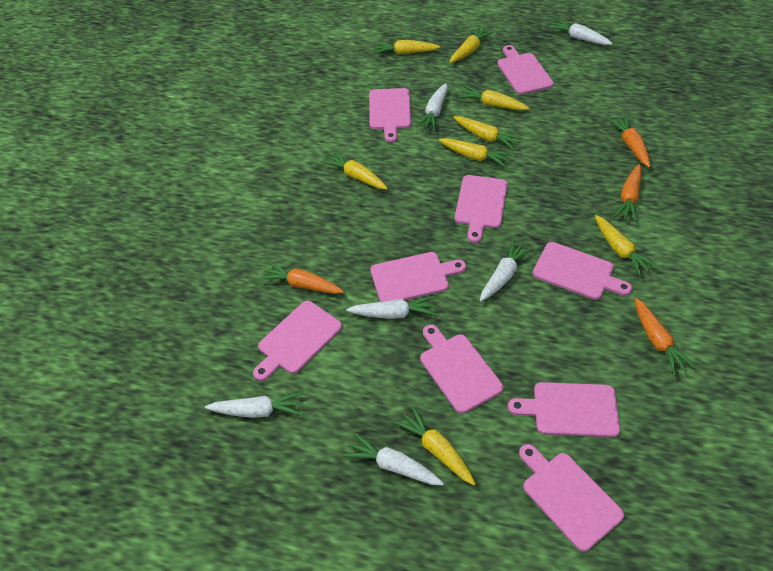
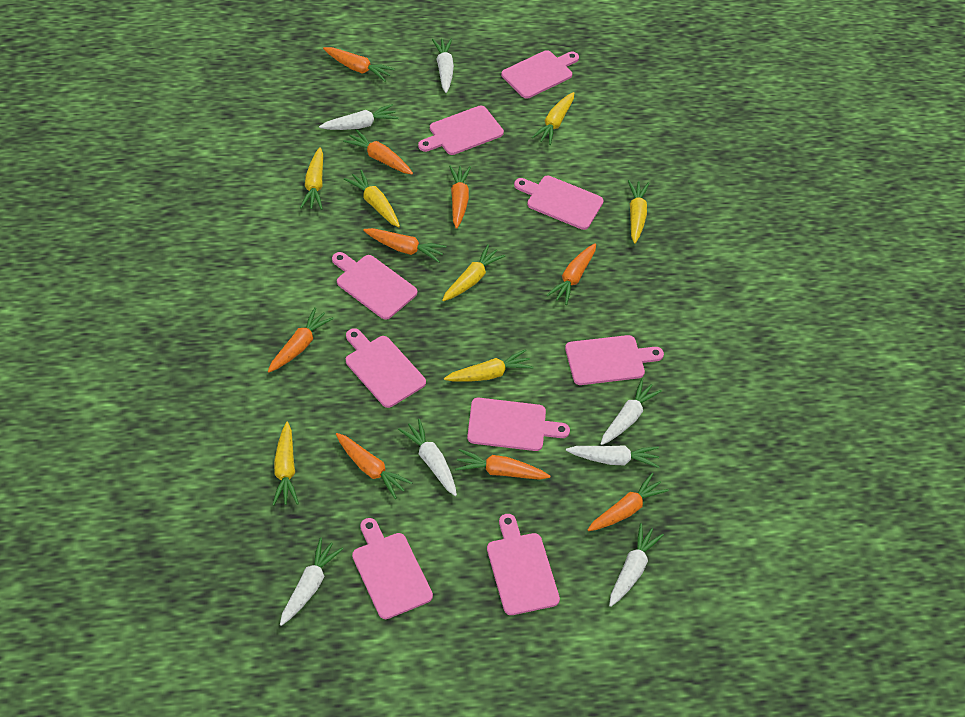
orange carrot: 4 -> 9
white carrot: 6 -> 7
yellow carrot: 8 -> 7

